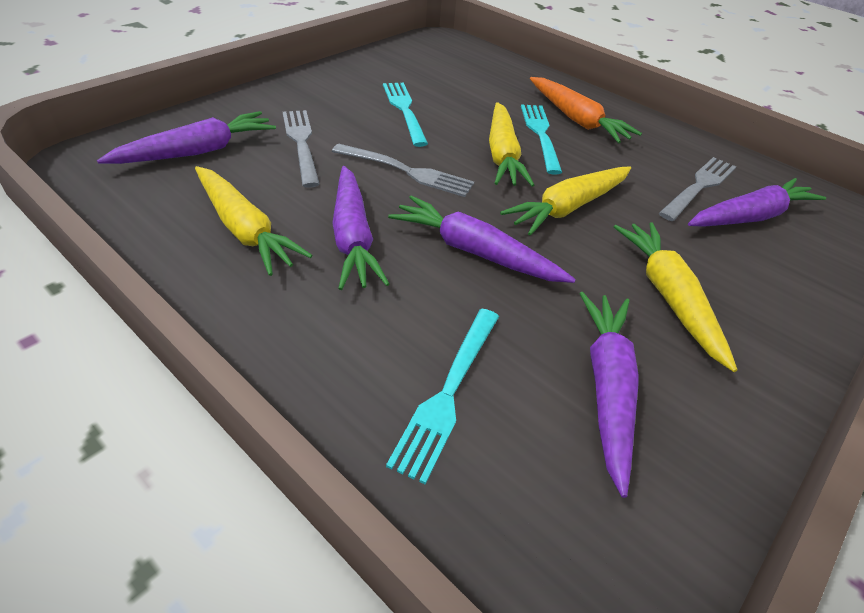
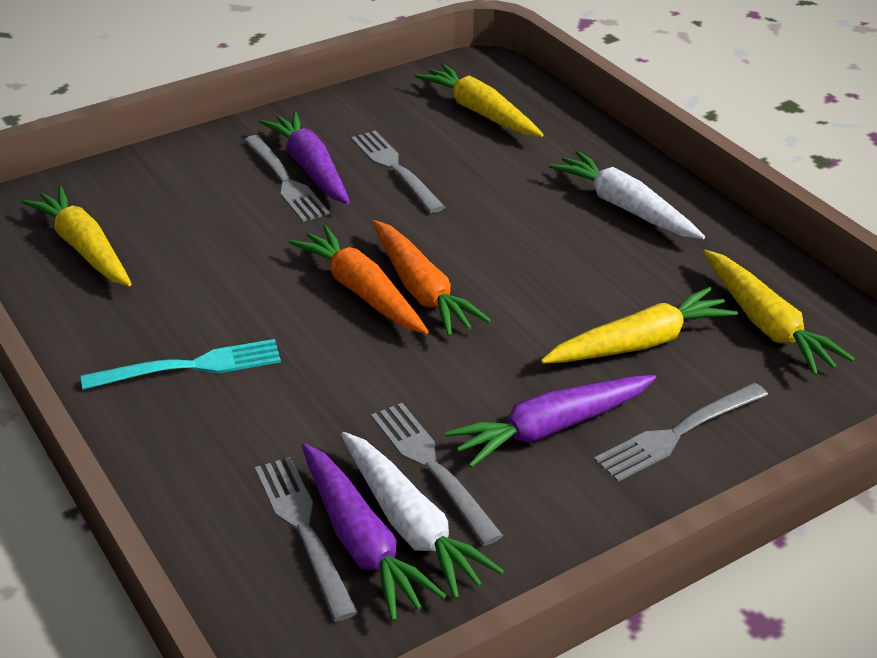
grey fork: 3 -> 5
orange carrot: 1 -> 2
purple carrot: 5 -> 3
turquoise fork: 3 -> 1
white carrot: 0 -> 2

